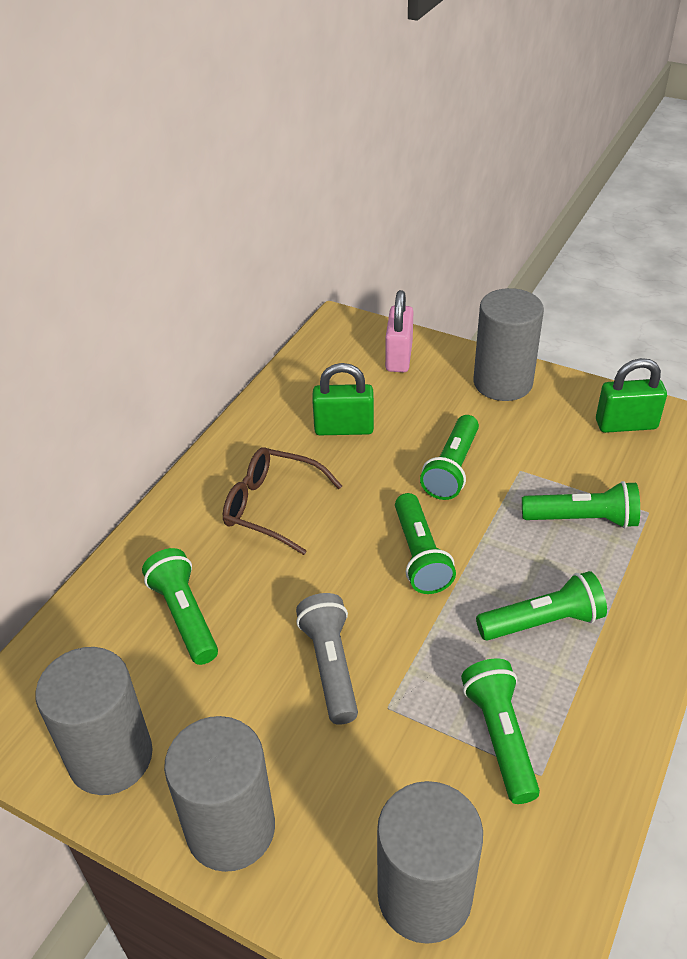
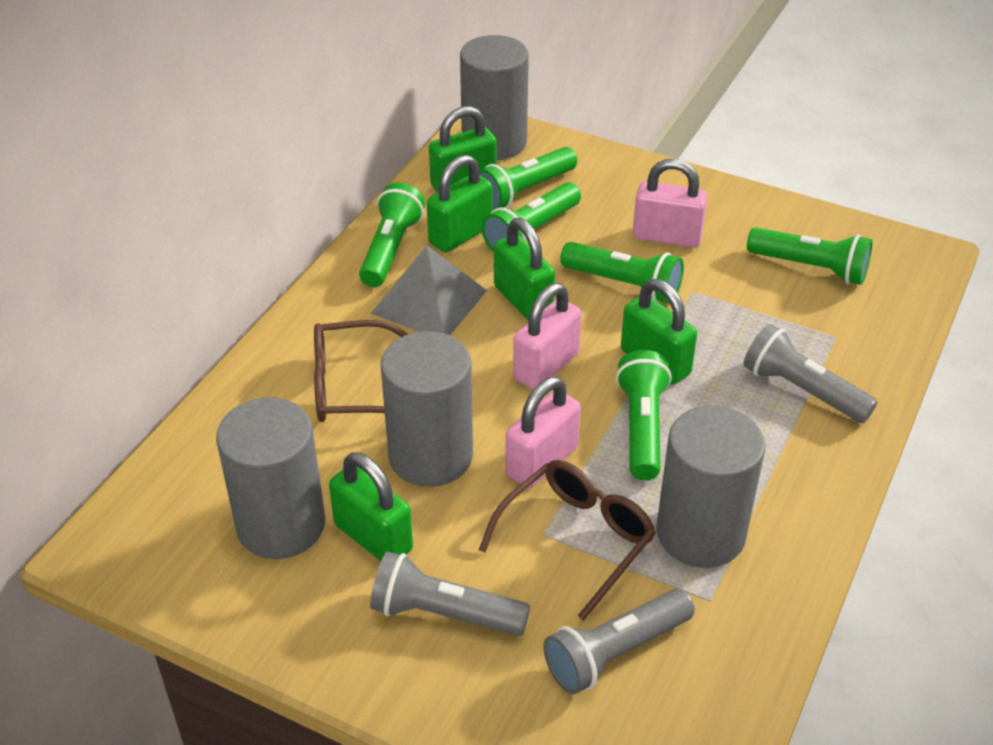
brown glasses: 1 -> 2
green padlock: 2 -> 5
grey flashlight: 1 -> 3
grey pyramid: 0 -> 1
pink padlock: 1 -> 3

